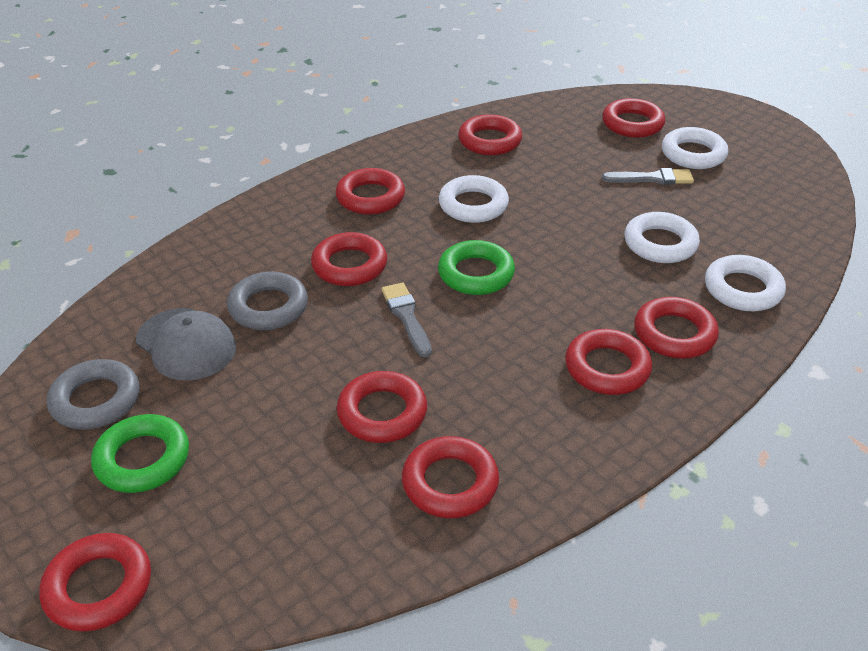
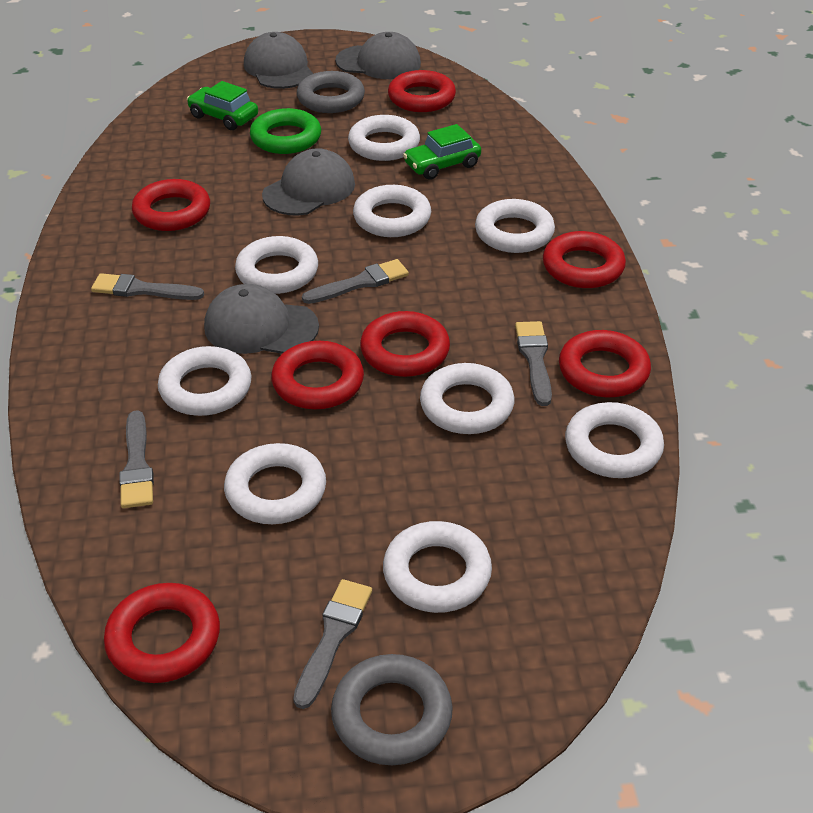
green car: 0 -> 2
green ring: 2 -> 1
grey brush: 2 -> 5
grey cap: 1 -> 4
red ring: 9 -> 7
white ring: 4 -> 9

